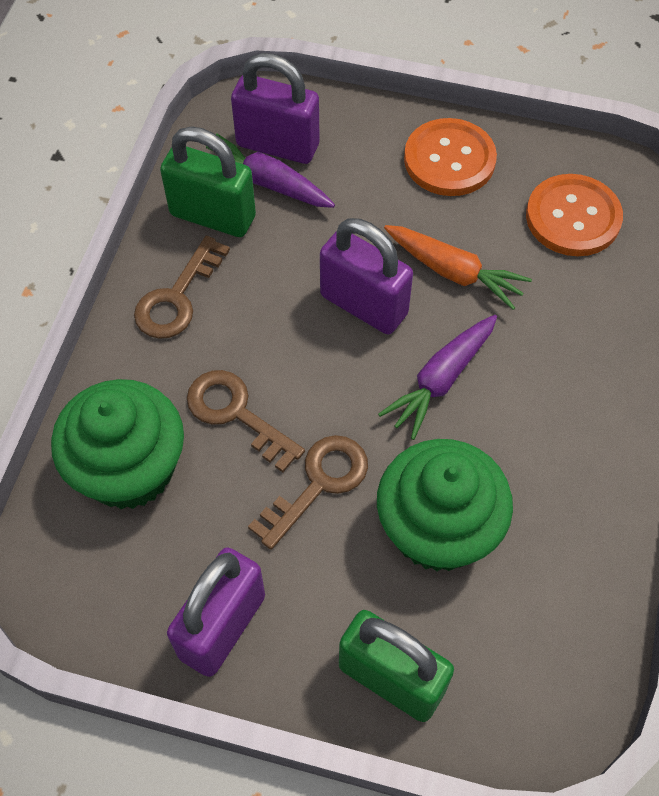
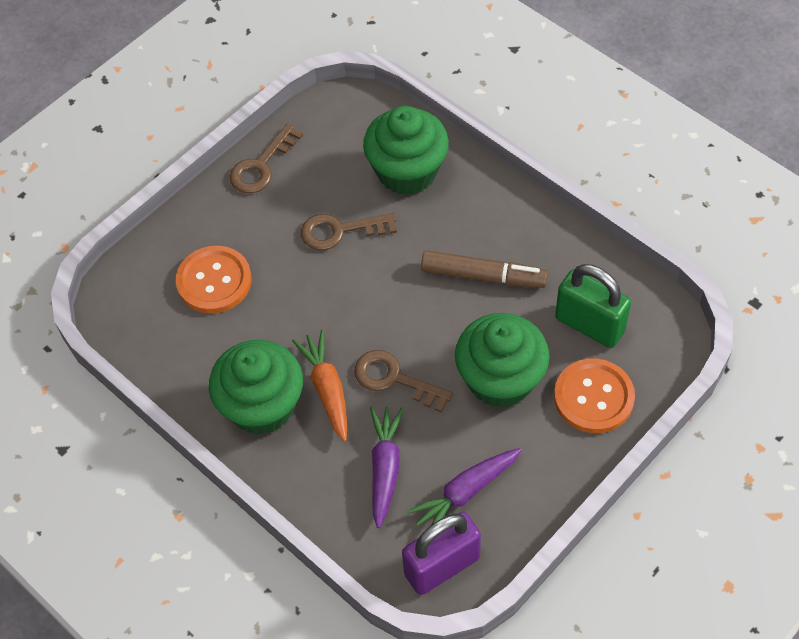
brown marker: 0 -> 1
green cupcake: 2 -> 3
green padlock: 2 -> 1
purple padlock: 3 -> 1

